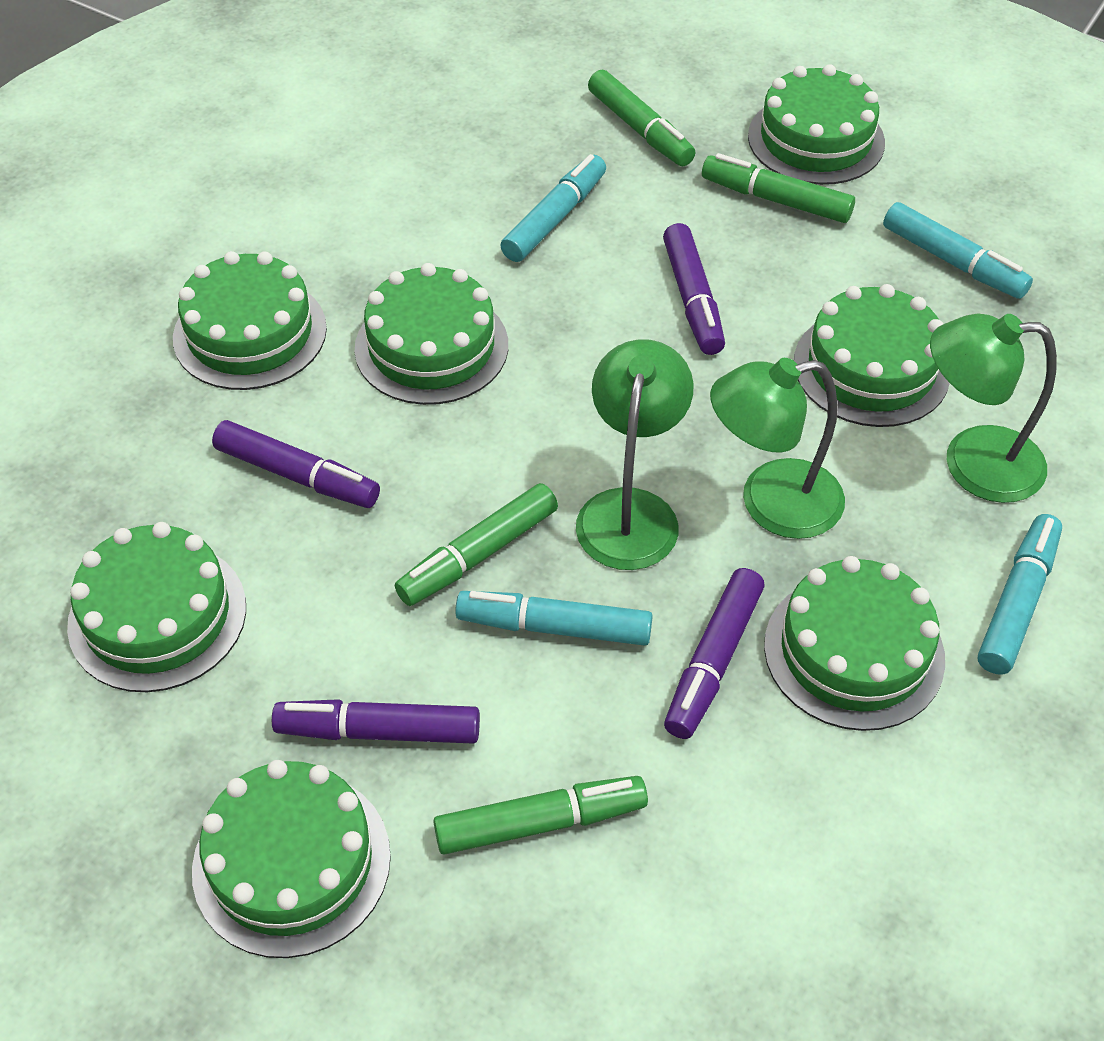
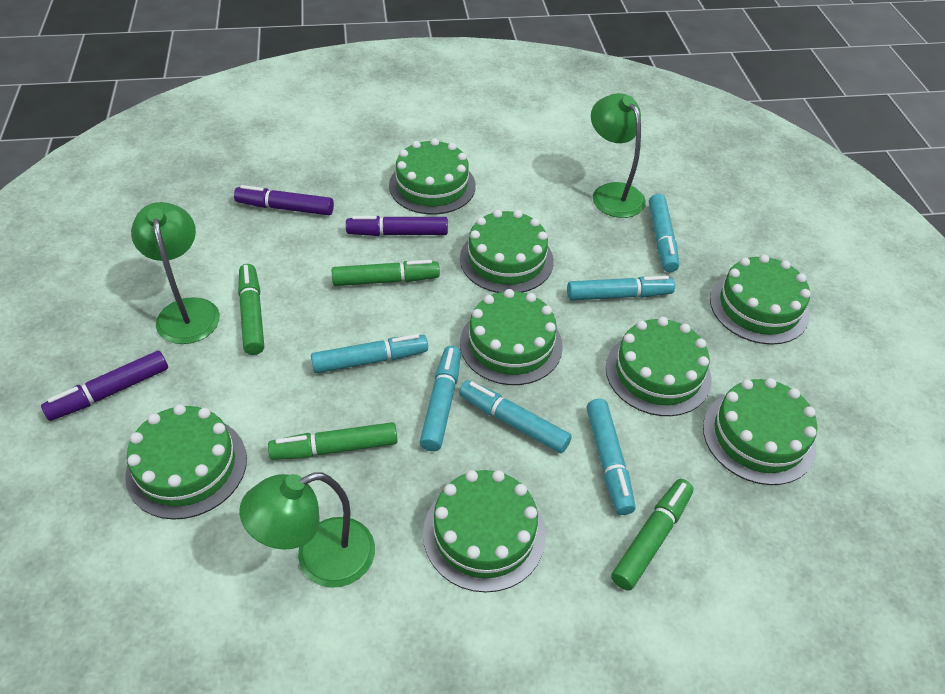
green cake: 7 -> 8
purple marker: 4 -> 3
turquoise marker: 4 -> 6

